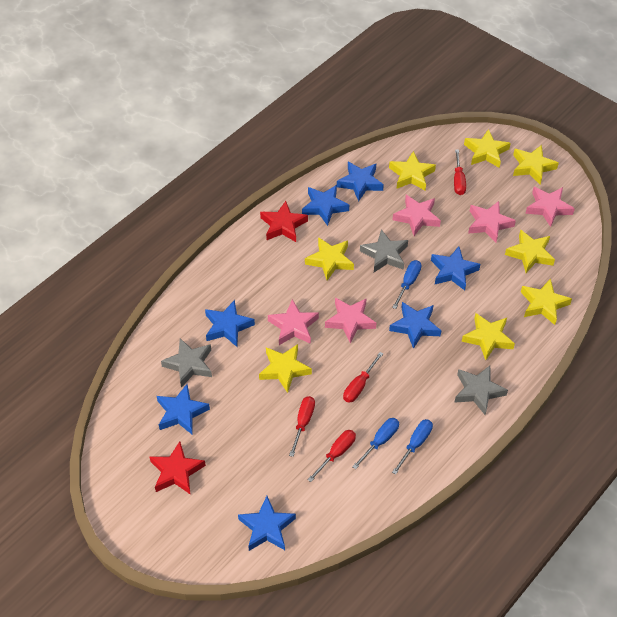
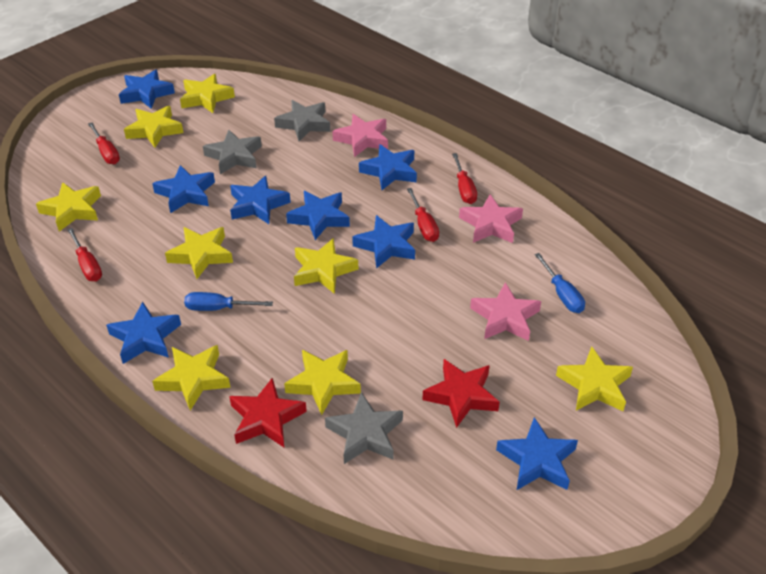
blue screwdriver: 3 -> 2
blue star: 7 -> 8
pink star: 5 -> 3

